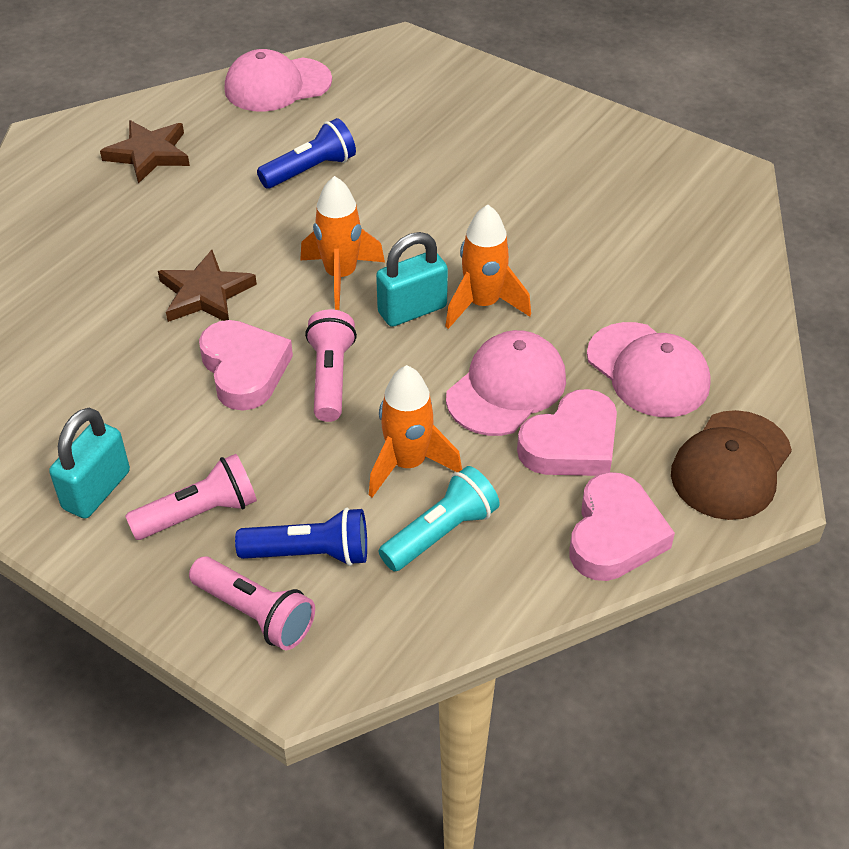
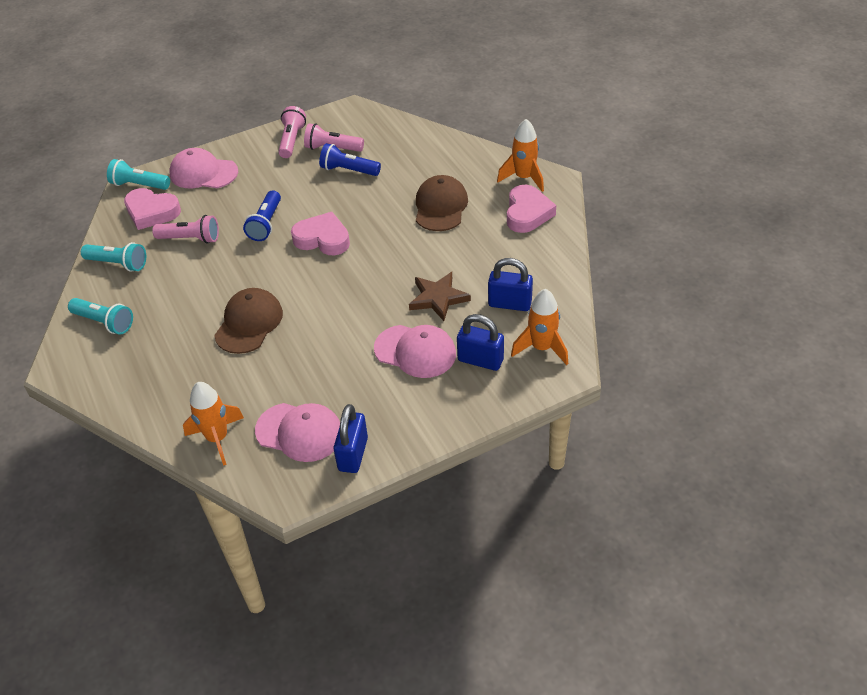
blue padlock: 0 -> 3
brown cap: 1 -> 2
brown star: 2 -> 1
turquoise flashlight: 1 -> 3
turquoise padlock: 2 -> 0

